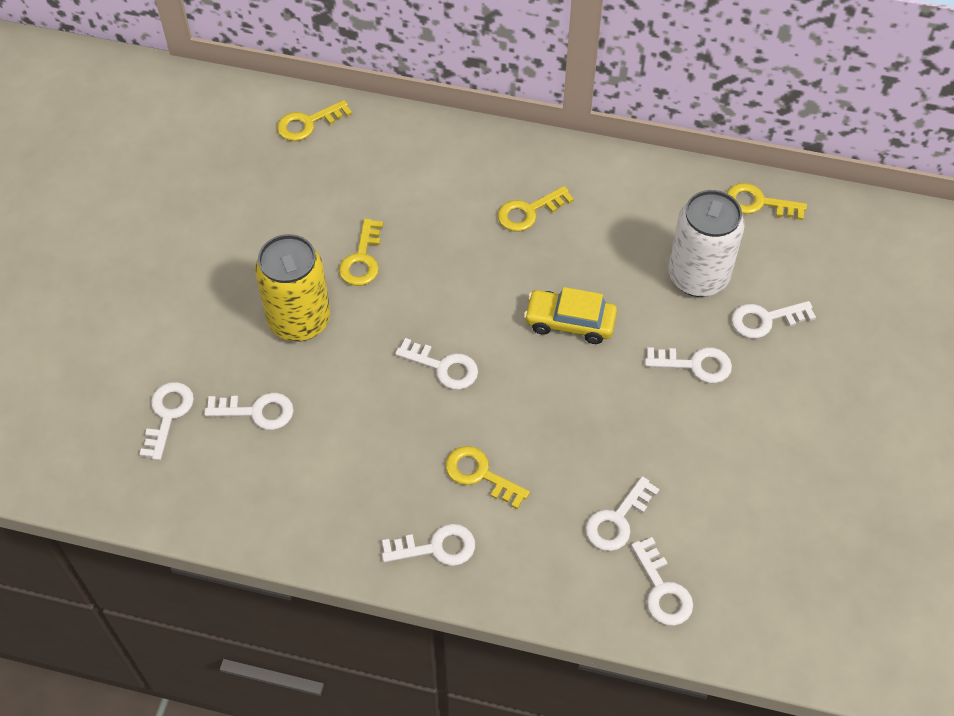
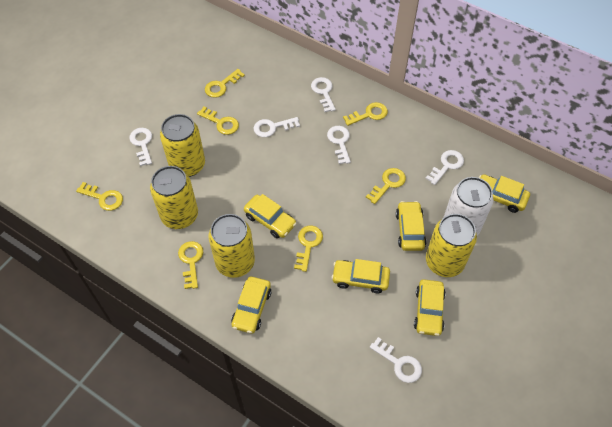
white key: 8 -> 6
yellow can: 1 -> 4
yellow car: 1 -> 6
yellow key: 5 -> 7

